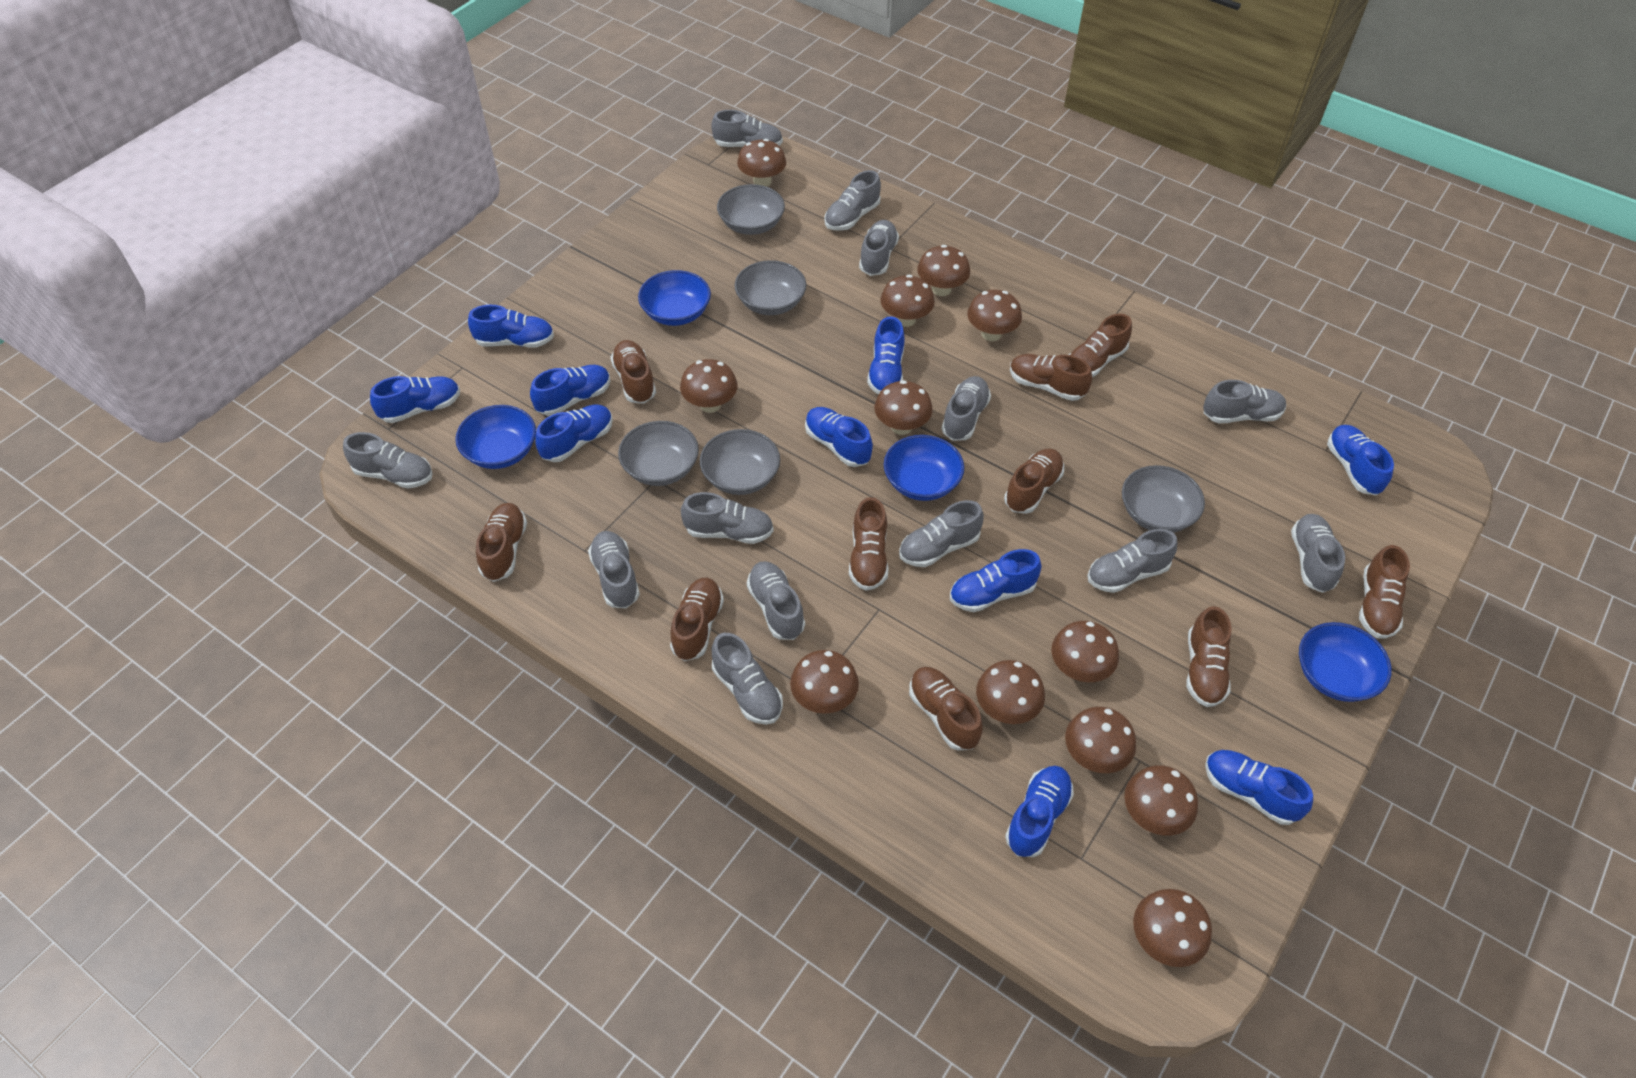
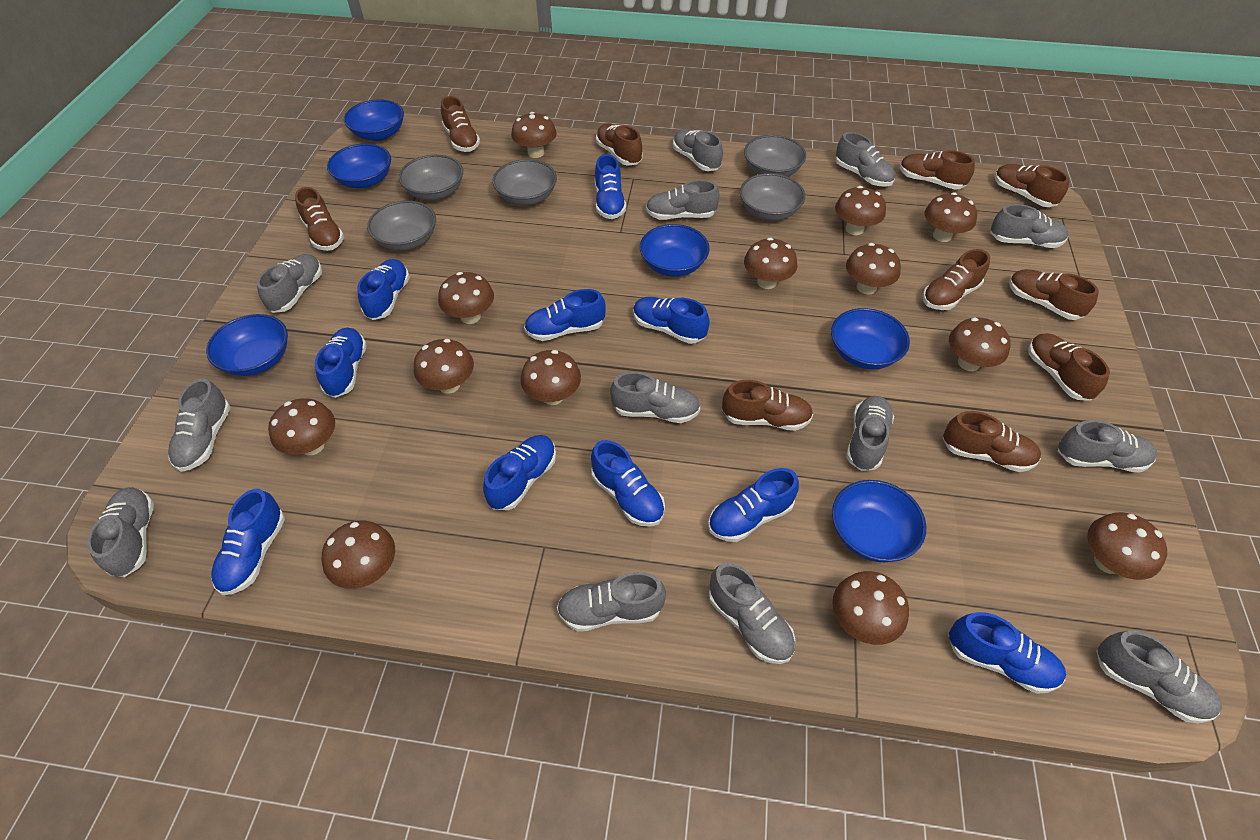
blue bowl: 4 -> 6
brown mushroom: 12 -> 13

